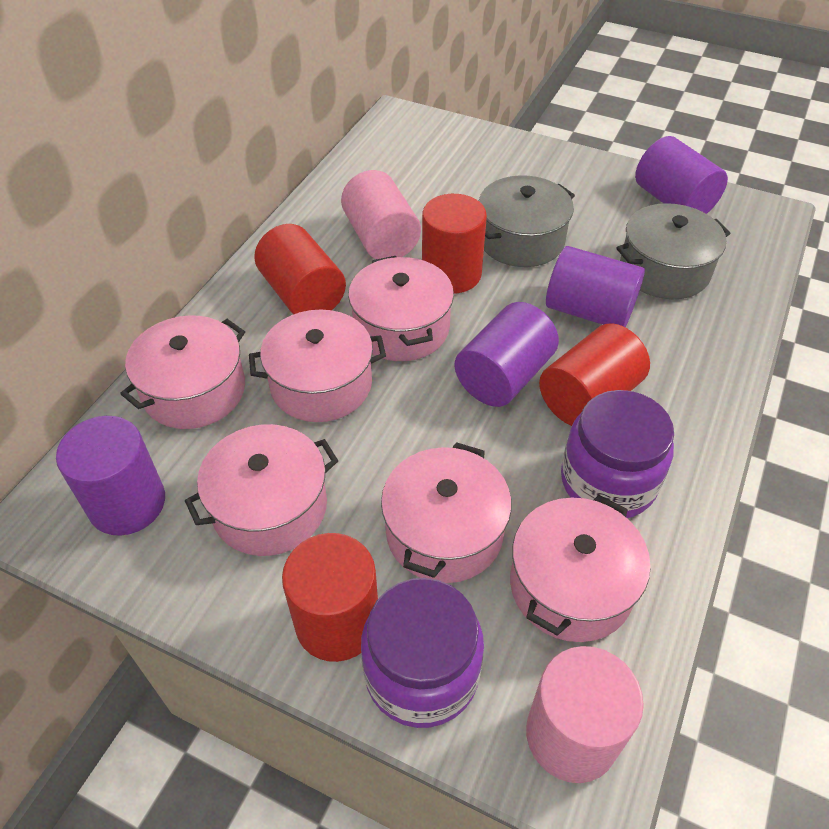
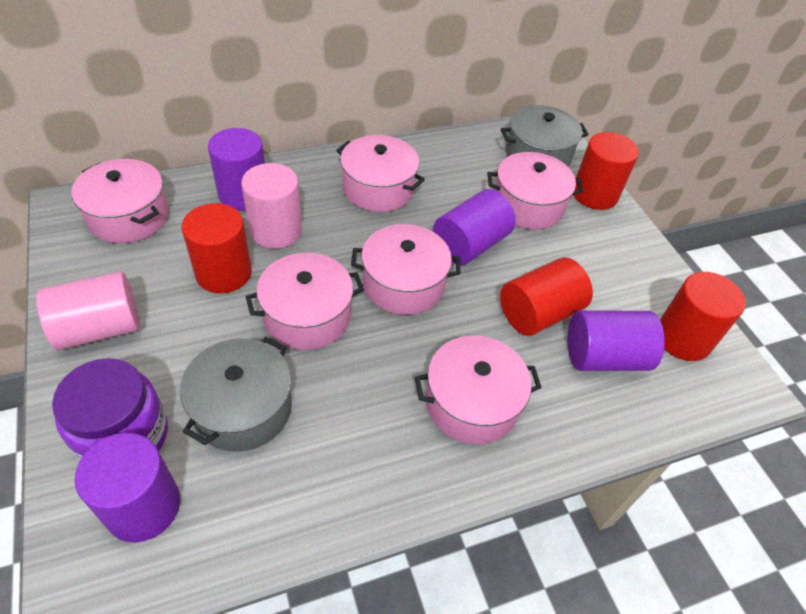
purple jar: 2 -> 1

